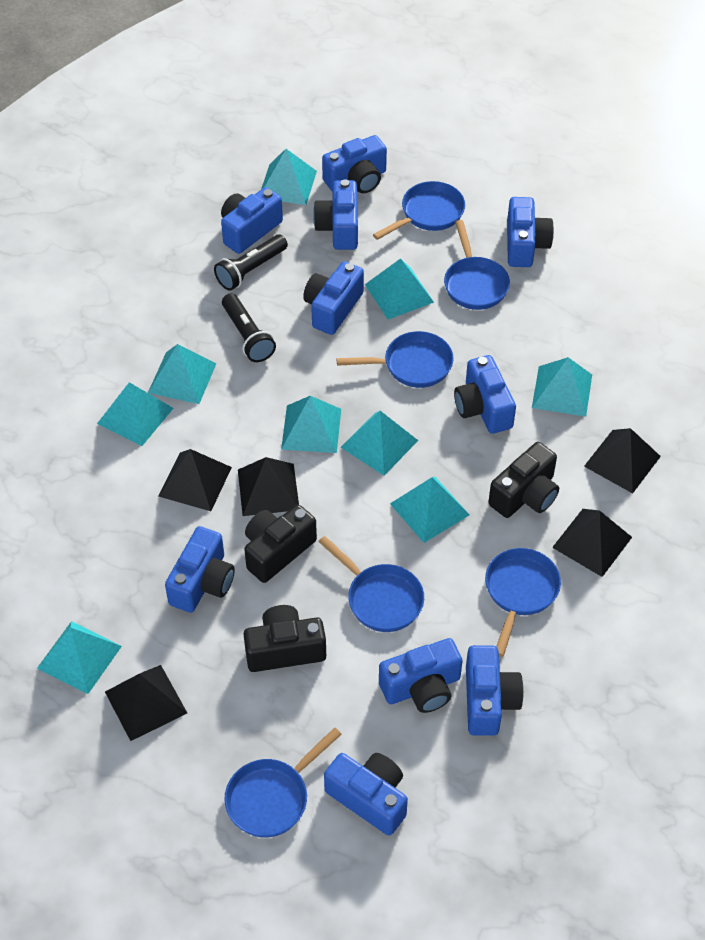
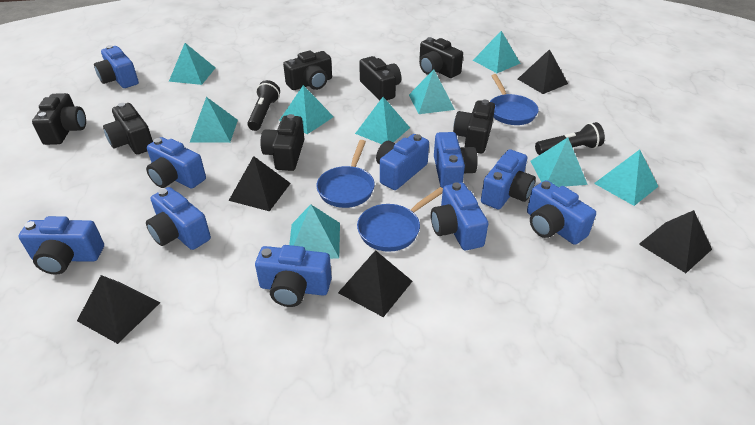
black camera: 3 -> 7
blue pan: 6 -> 3

